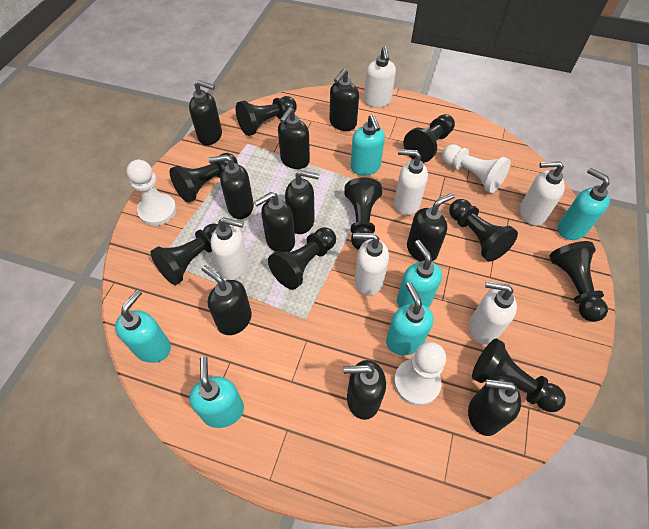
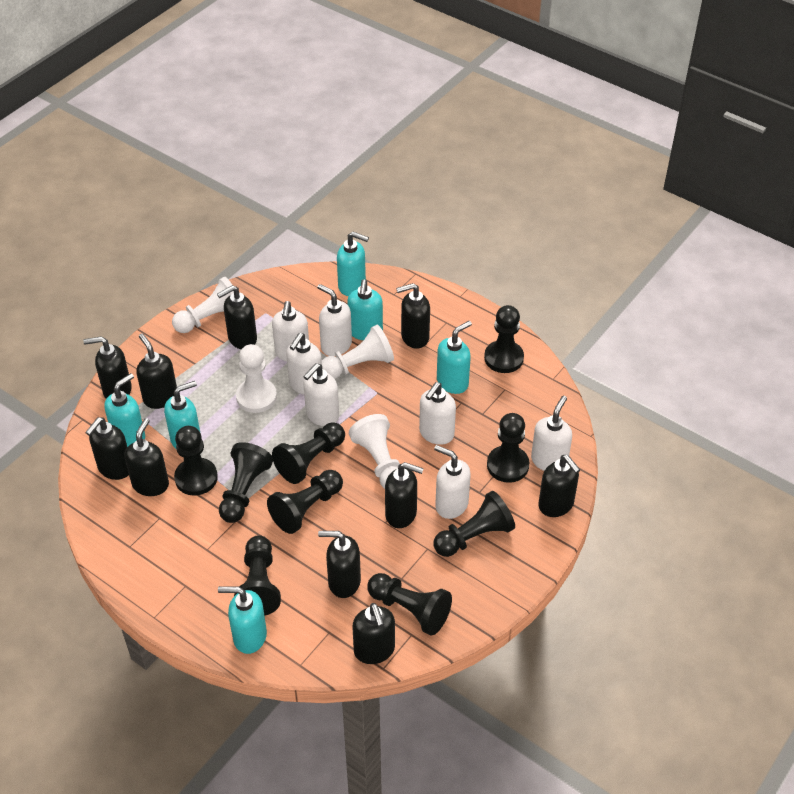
white pawn: 3 -> 4
white soap dispenser: 6 -> 7

